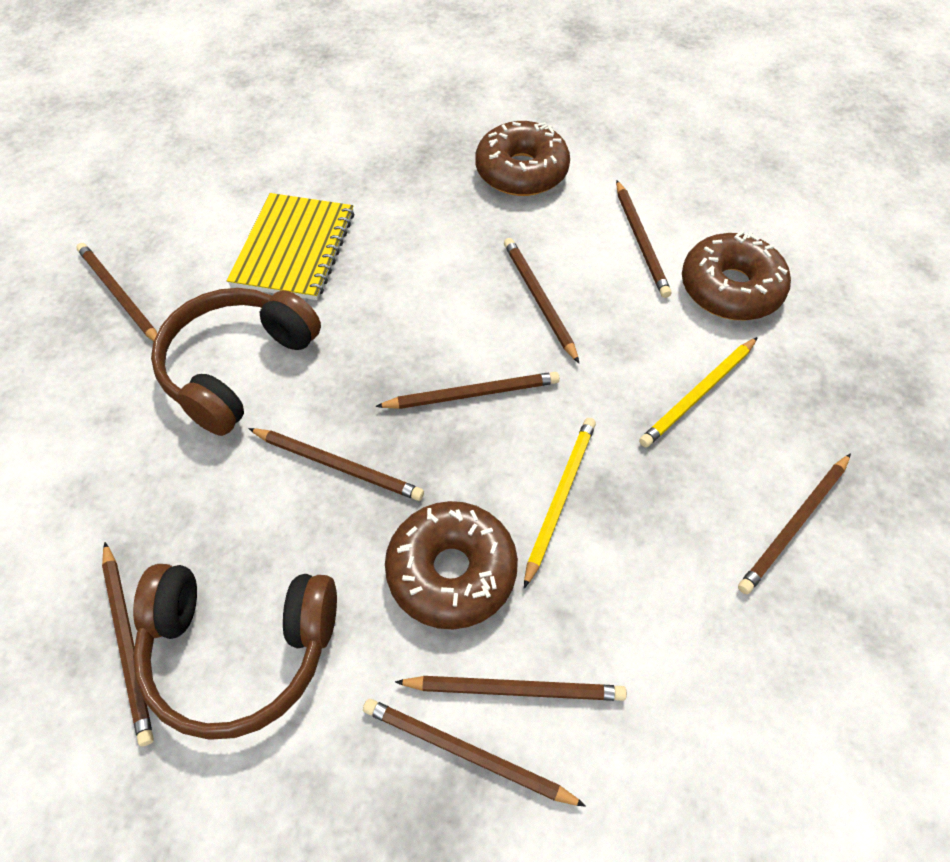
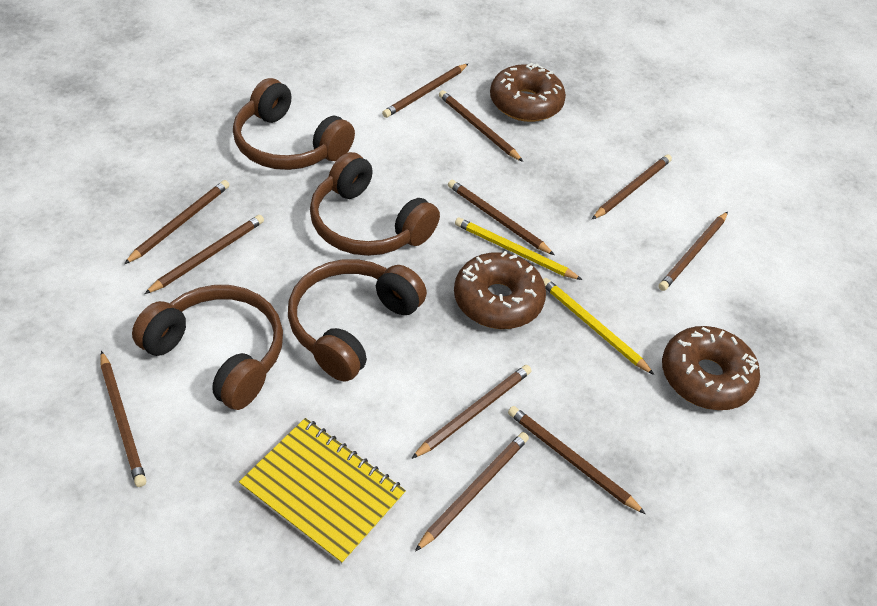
brown headphones: 2 -> 4
brown pencil: 9 -> 11

